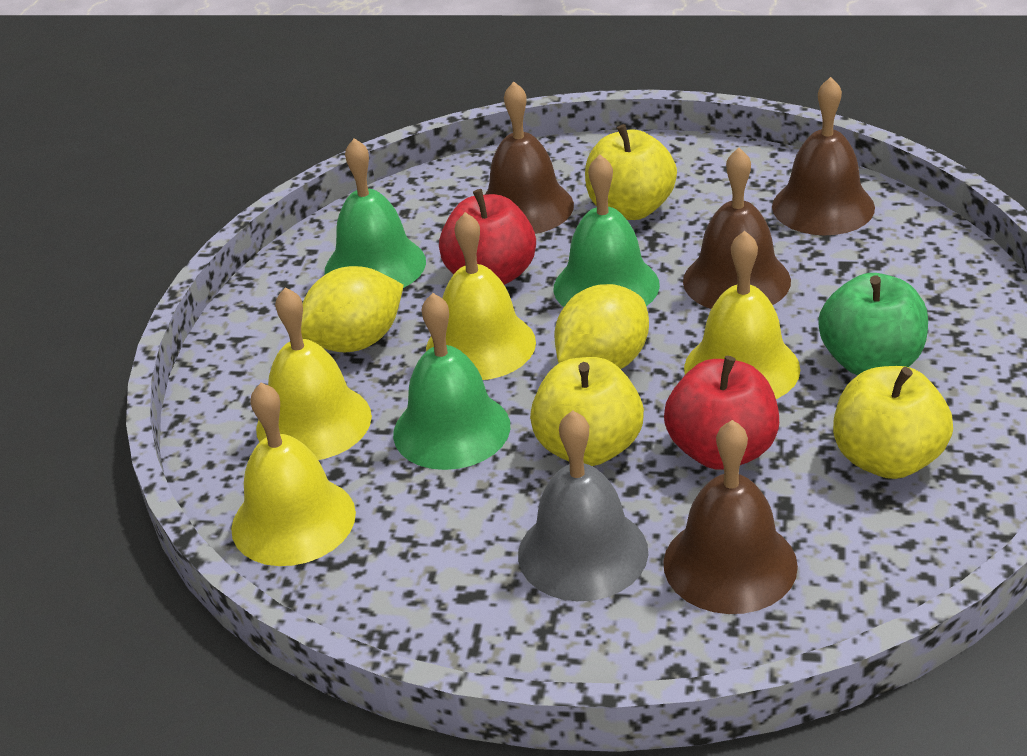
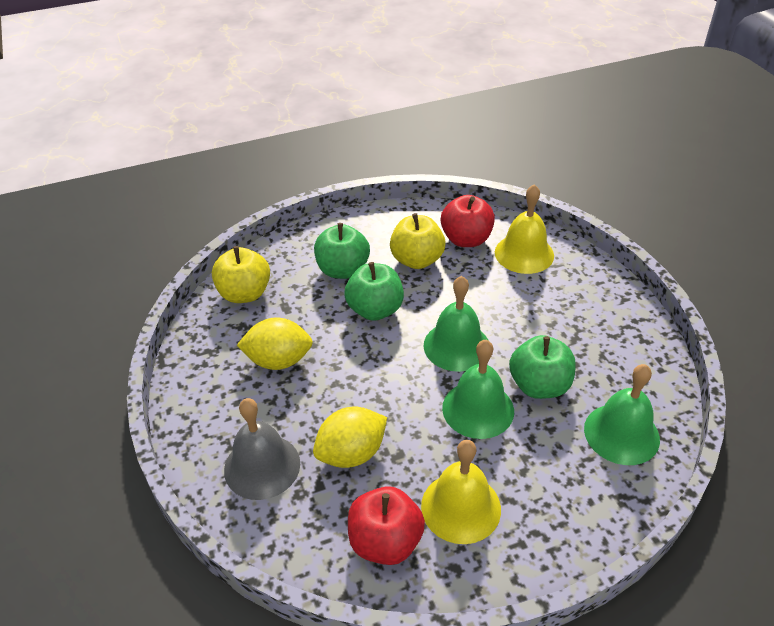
brown bell: 4 -> 0
green apple: 1 -> 3
yellow apple: 3 -> 2
yellow bell: 4 -> 2

